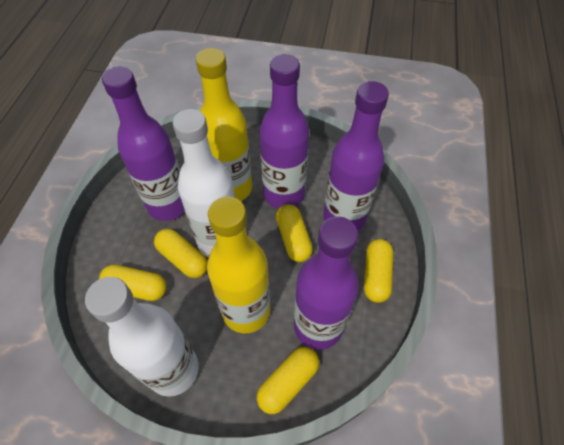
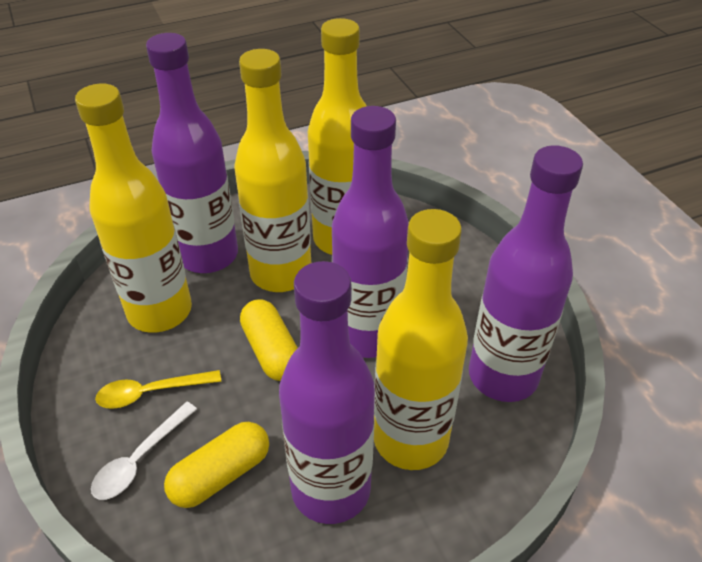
white bottle: 2 -> 0
white spoon: 0 -> 1
yellow bottle: 2 -> 4
yellow capsule: 5 -> 2
yellow spoon: 0 -> 1

